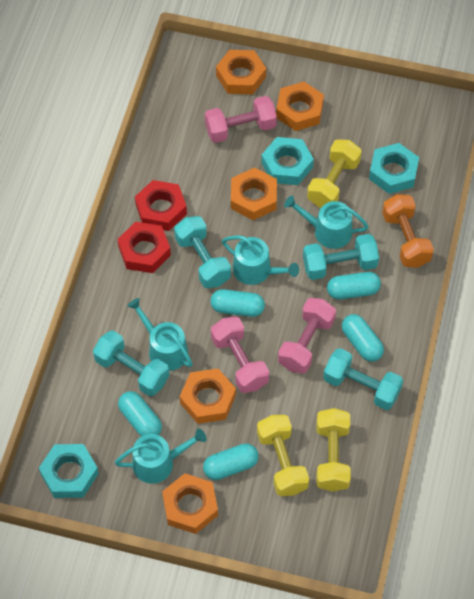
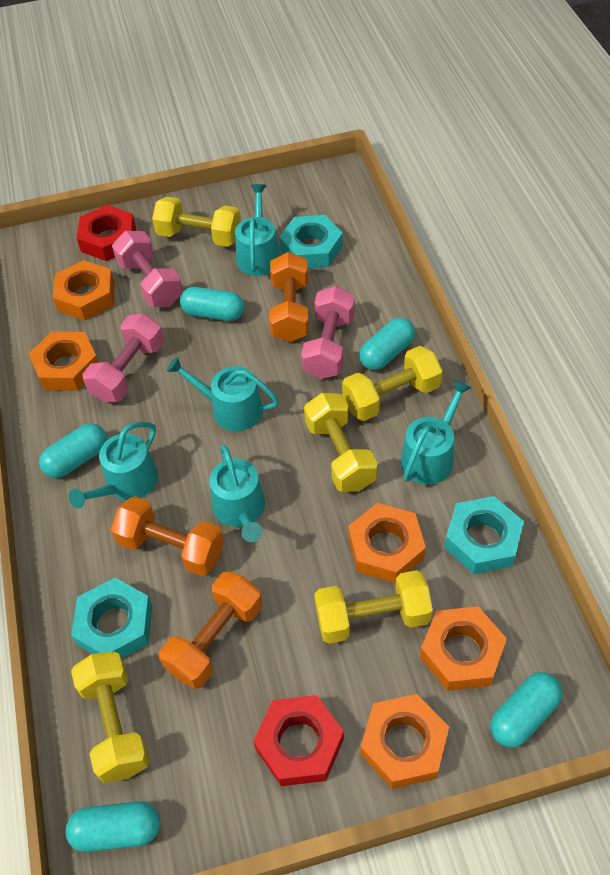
orange dumbbell: 1 -> 3
turquoise dumbbell: 4 -> 0
turquoise watering can: 4 -> 5
yellow dumbbell: 3 -> 5

